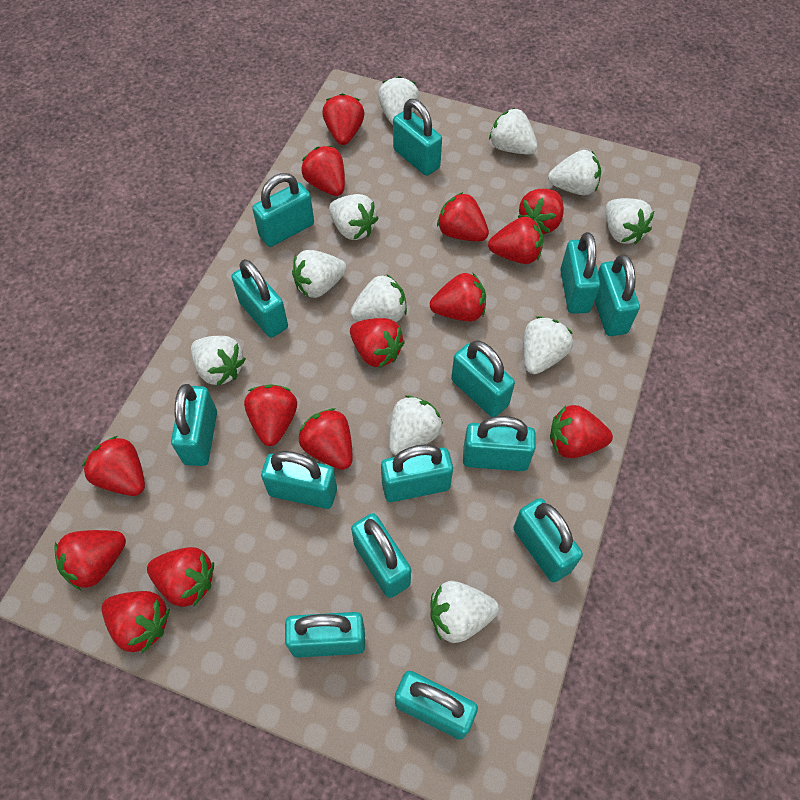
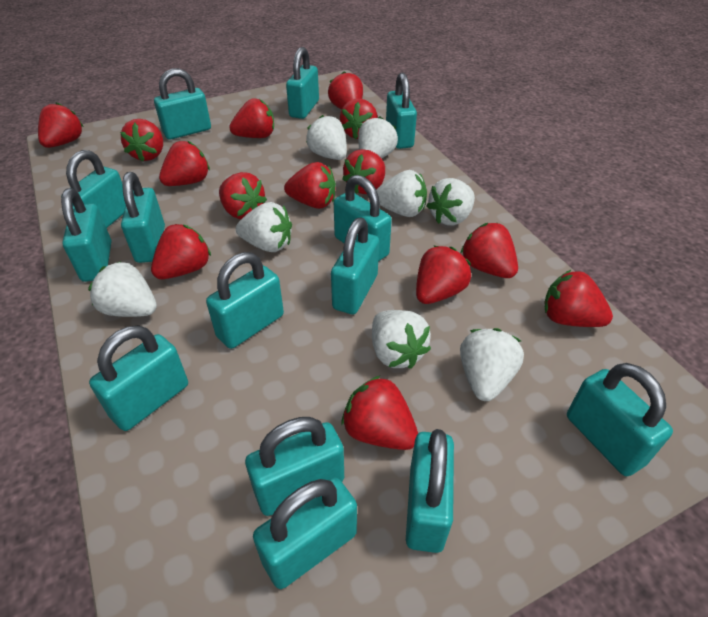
white strawberry: 11 -> 8

